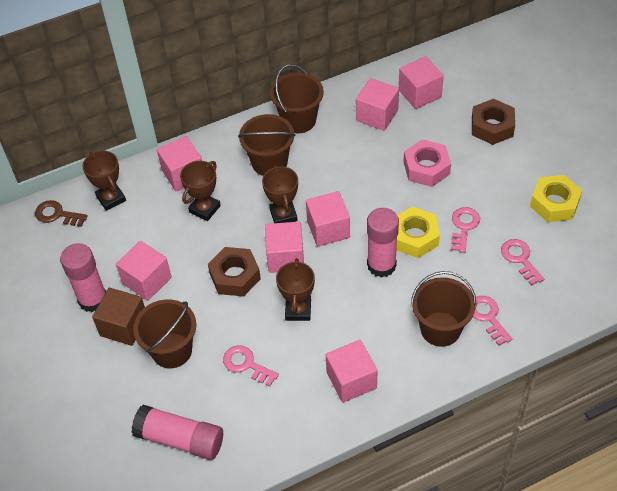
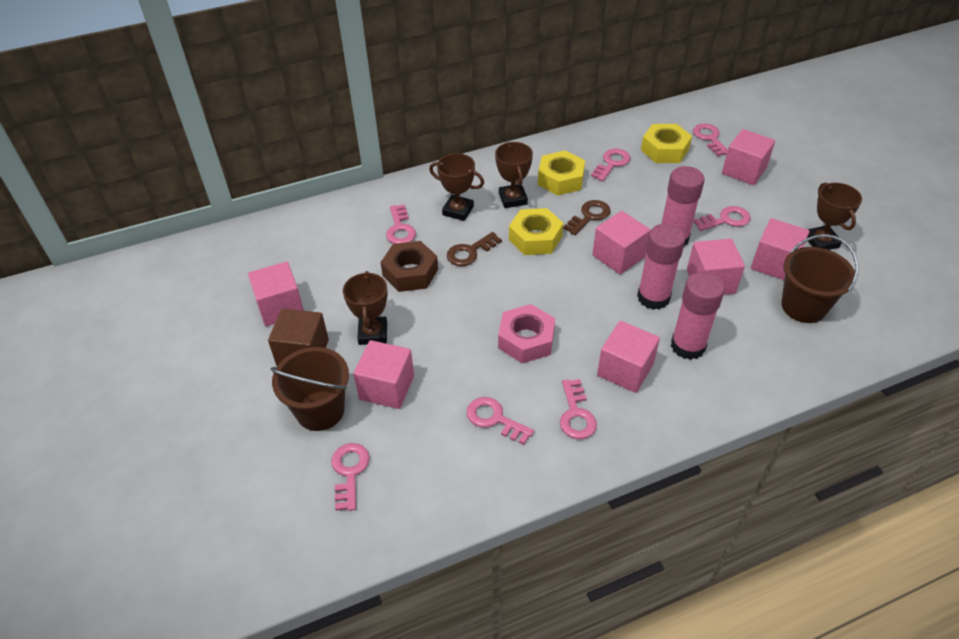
brown bucket: 4 -> 2
brown key: 1 -> 2
brown nut: 2 -> 1
pink key: 4 -> 7
yellow nut: 2 -> 3

